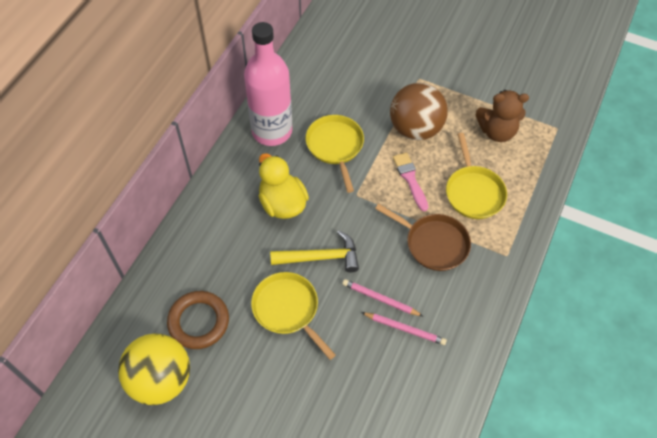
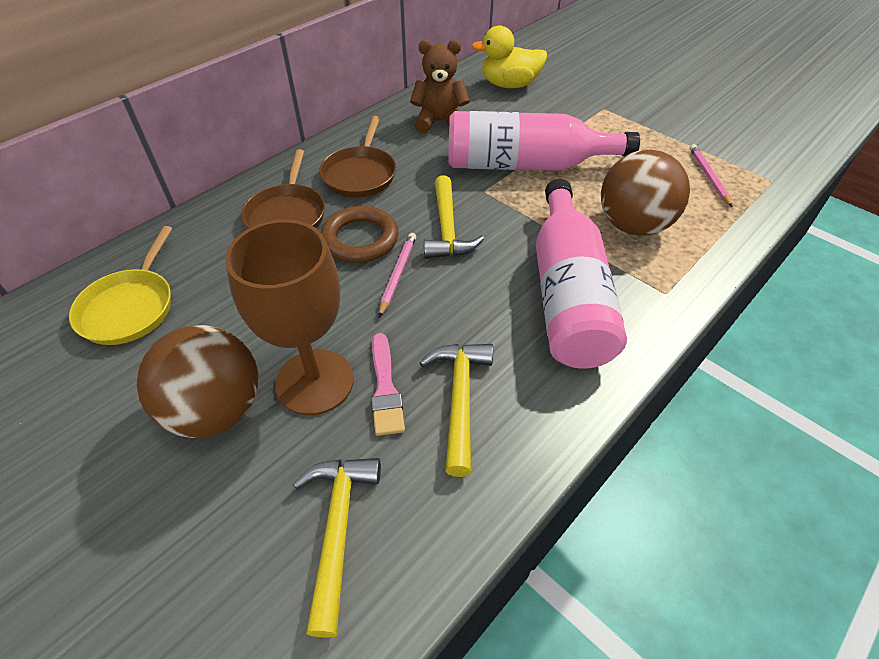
brown ball: 1 -> 2
brown goblet: 0 -> 1
brown pan: 1 -> 2
pink bottle: 1 -> 2
yellow ball: 1 -> 0
yellow hammer: 1 -> 3
yellow pan: 3 -> 1

